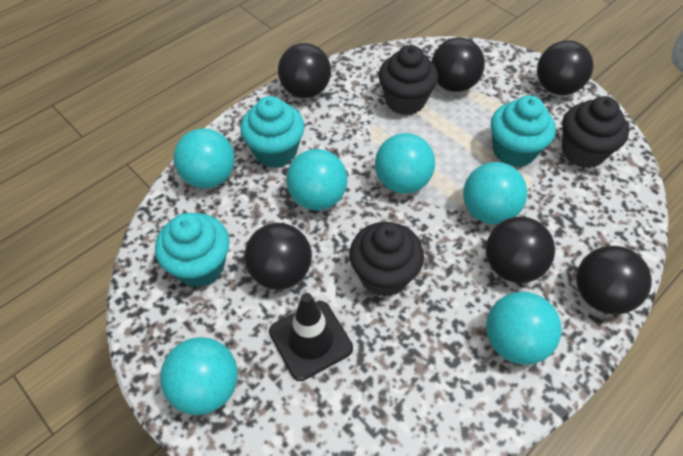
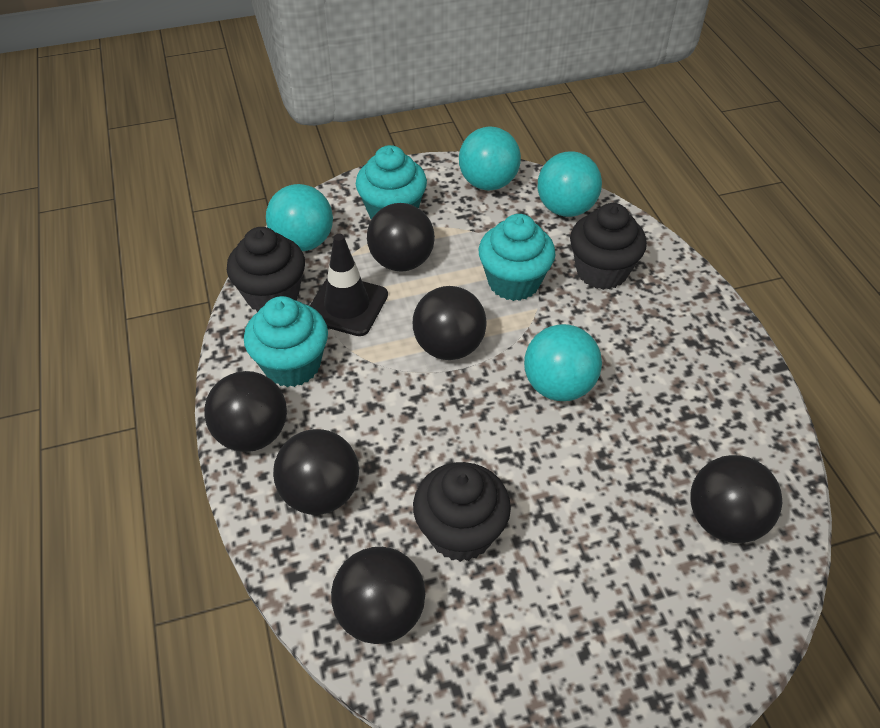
turquoise ball: 6 -> 4

